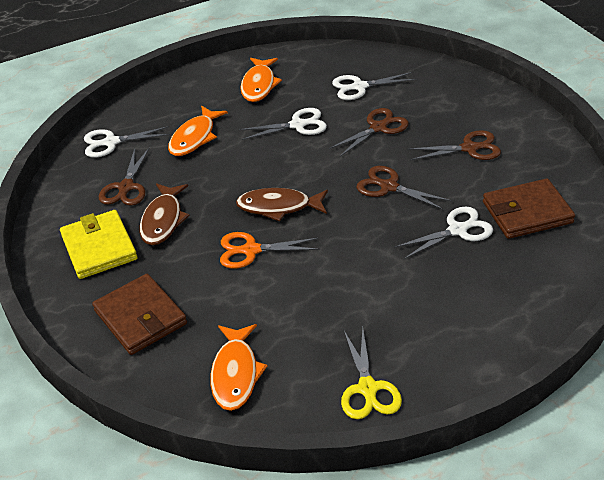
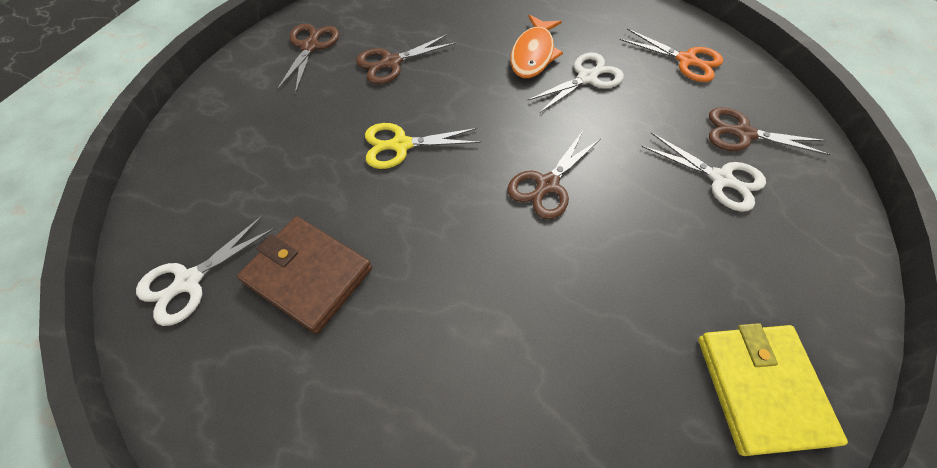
brown fish: 2 -> 0
brown wallet: 2 -> 1
orange fish: 3 -> 1
white scissors: 4 -> 3

